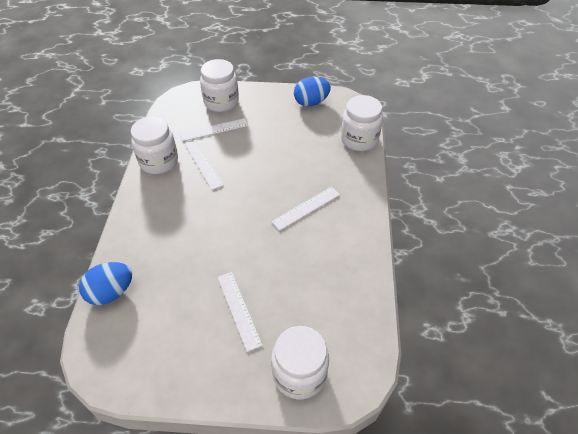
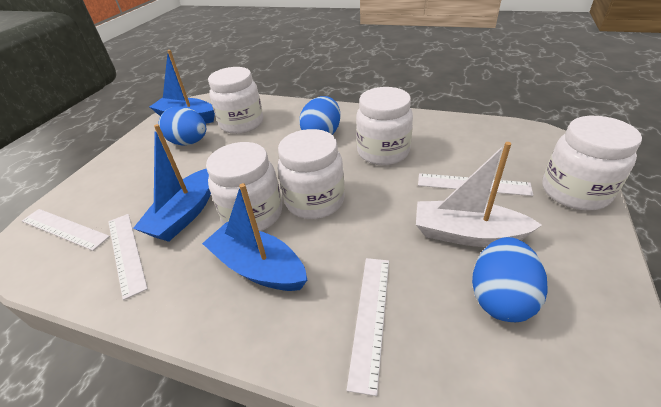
blue boat: 0 -> 3
blue egg: 2 -> 3
white boat: 0 -> 1
white jar: 4 -> 5

